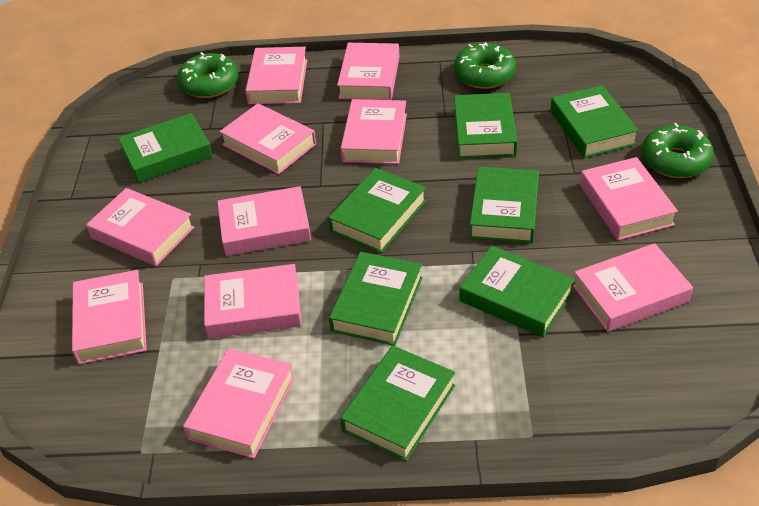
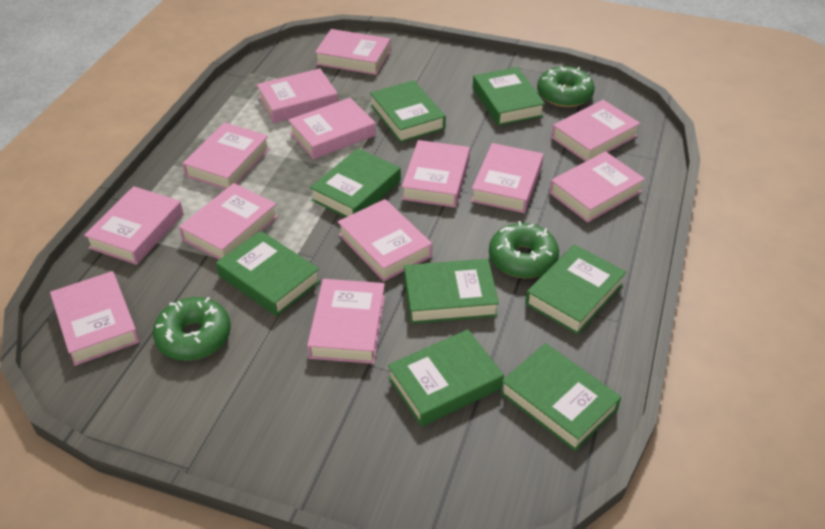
pink book: 11 -> 13

